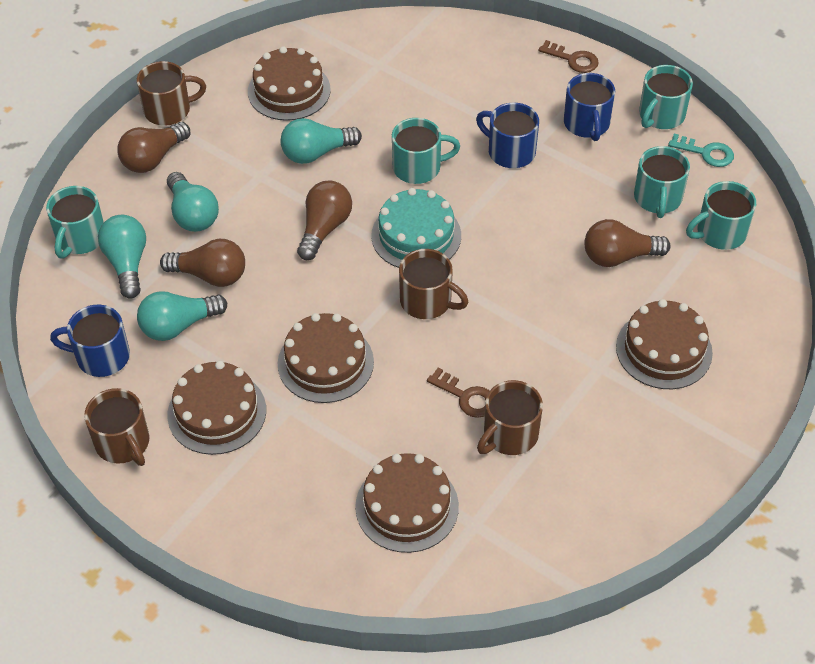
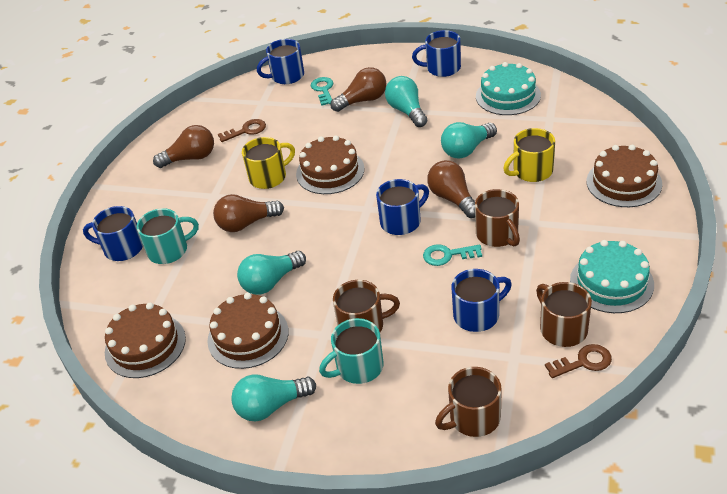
blue mug: 3 -> 5
brown cake: 5 -> 4
turquoise cake: 1 -> 2
turquoise key: 1 -> 2
turquoise mug: 5 -> 2
yellow mug: 0 -> 2

